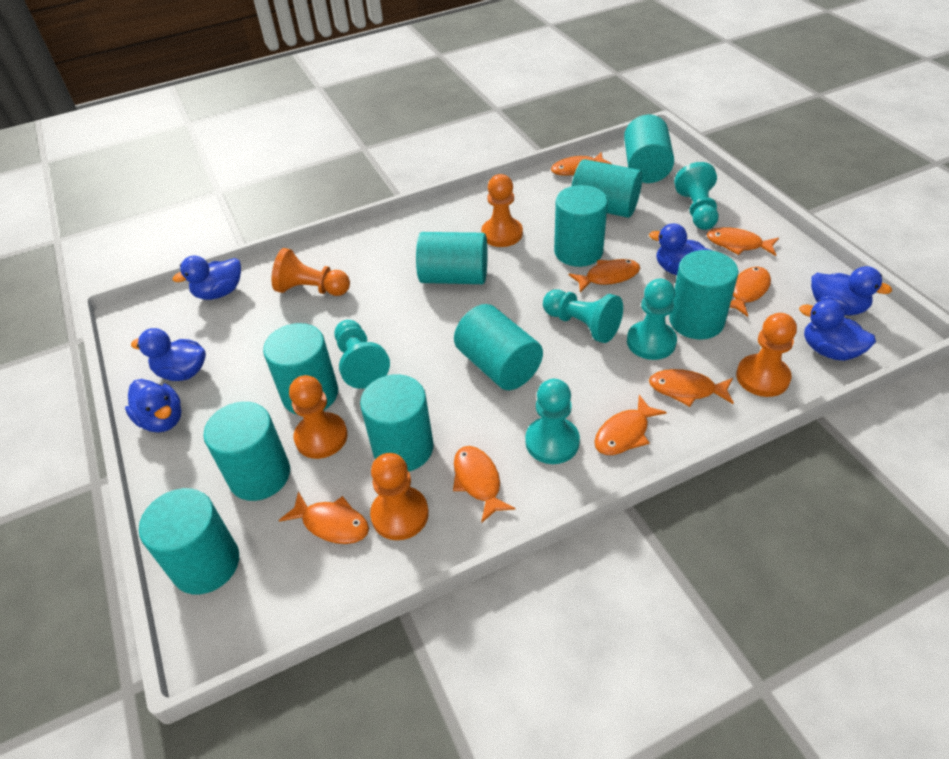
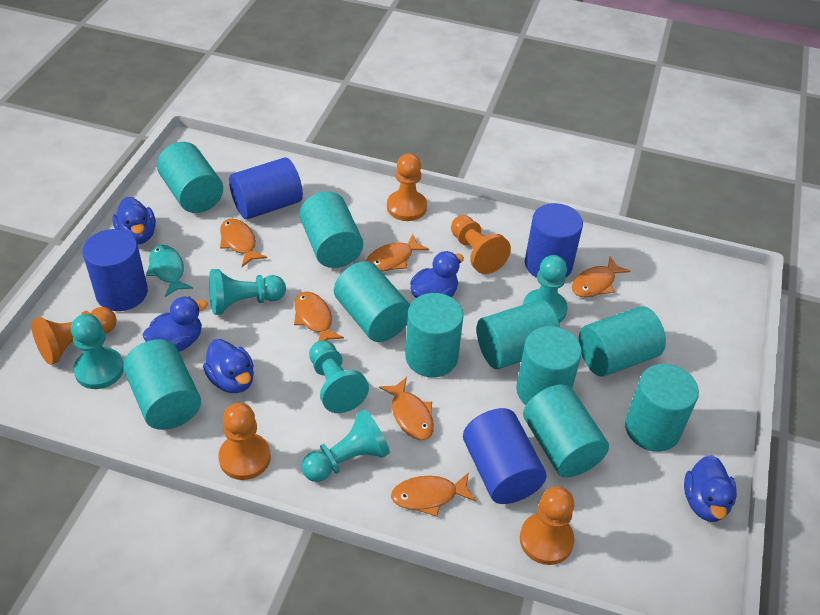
blue cylinder: 0 -> 4
blue duck: 6 -> 5
orange fish: 8 -> 6
turquoise fish: 0 -> 1

